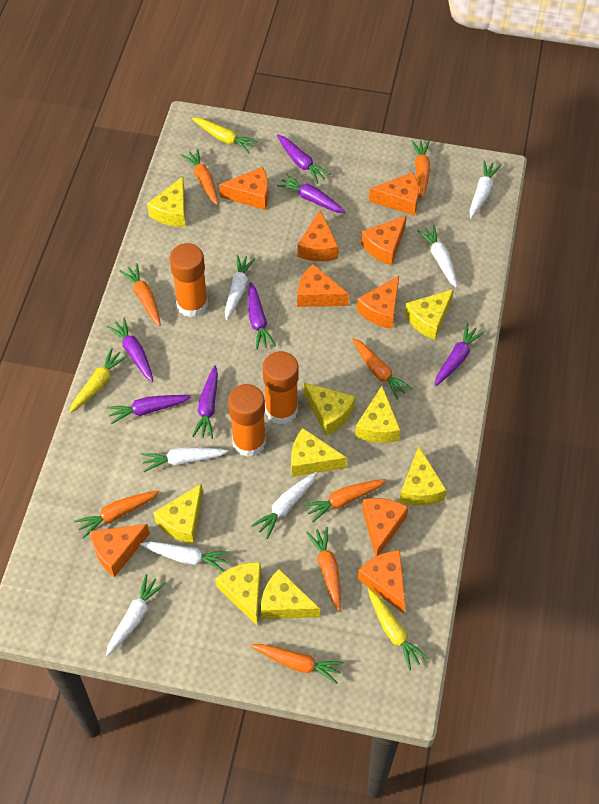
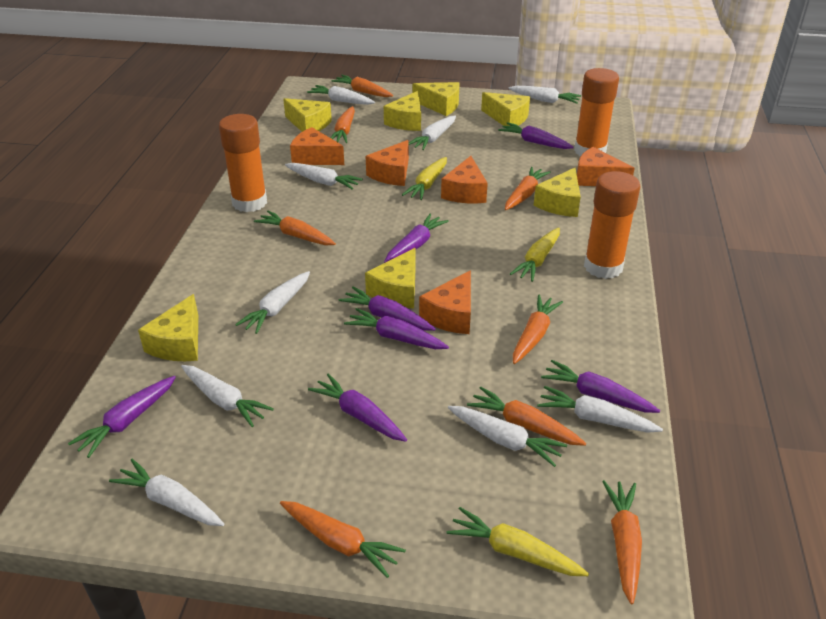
orange cheese: 9 -> 5
white carrot: 7 -> 9
yellow cheese: 9 -> 7

